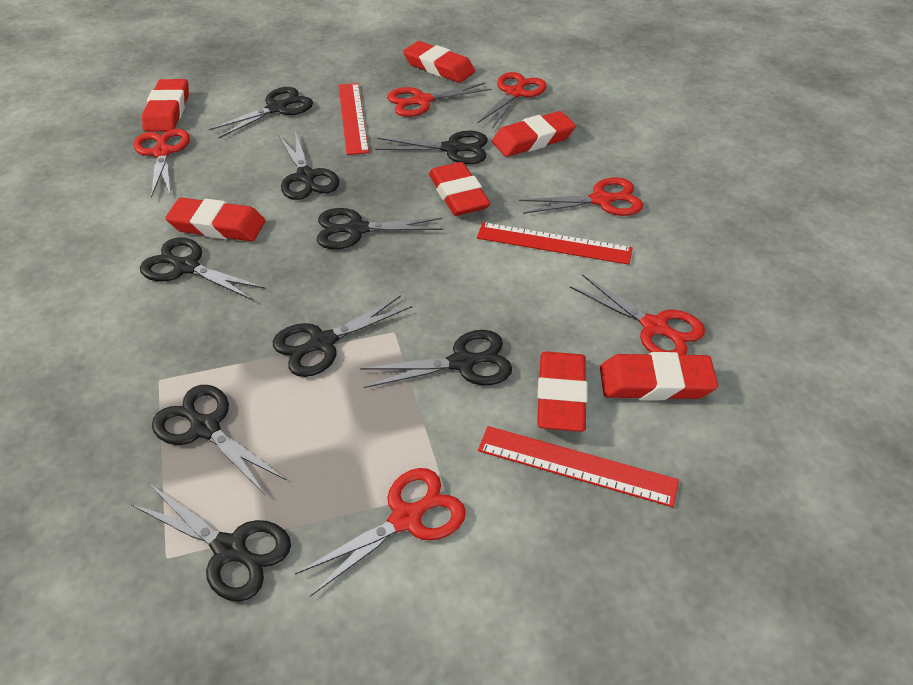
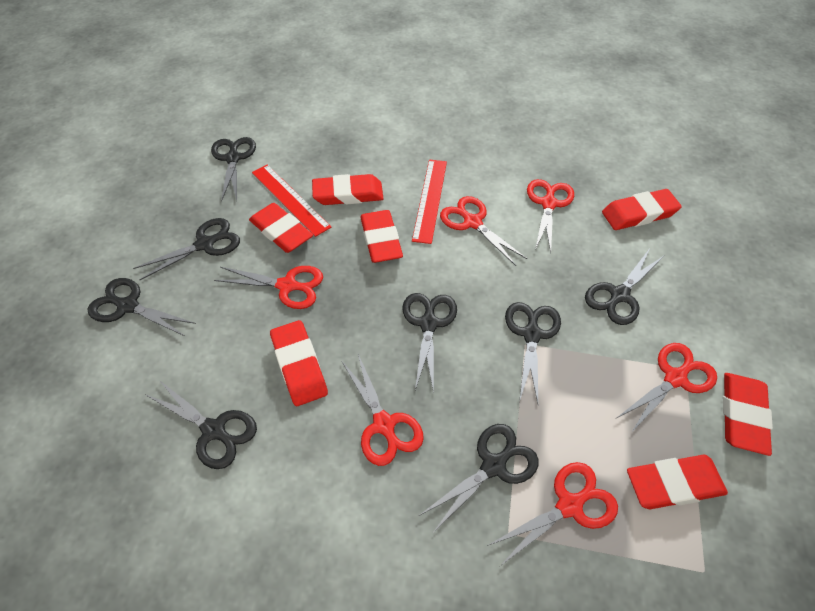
black scissors: 9 -> 8
red ruler: 3 -> 2

